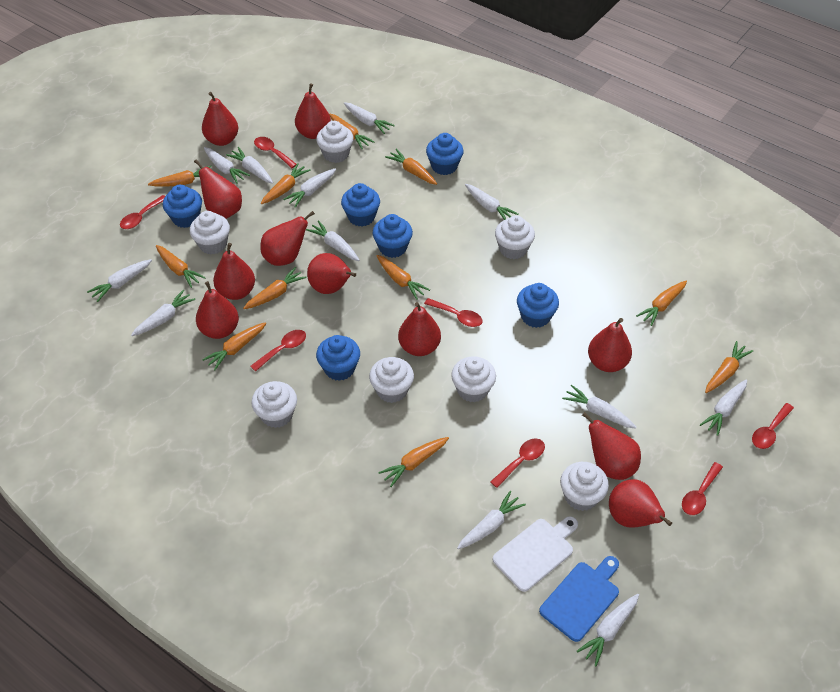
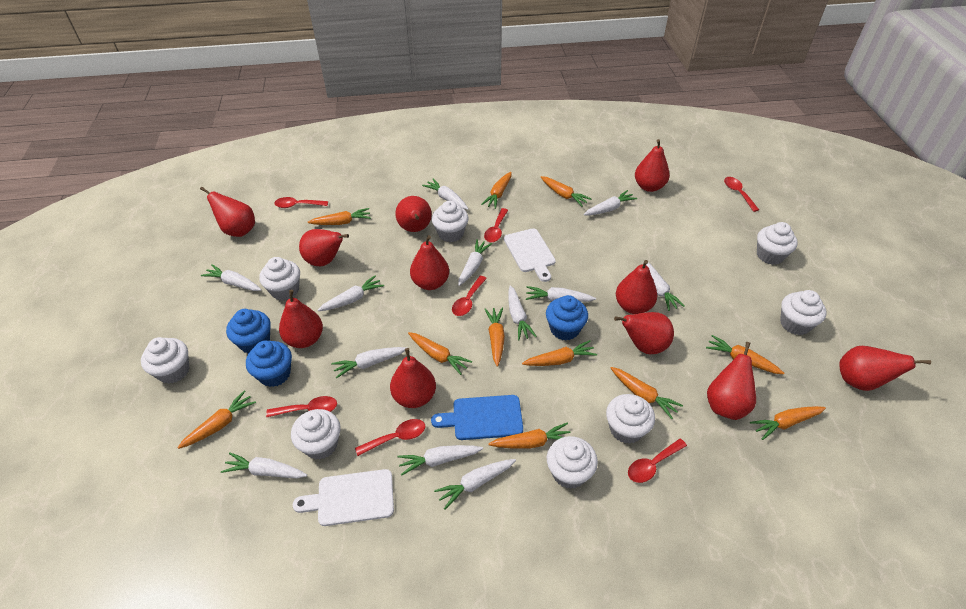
blue cupcake: 6 -> 3
white cupcake: 7 -> 8
white cutting board: 1 -> 2

